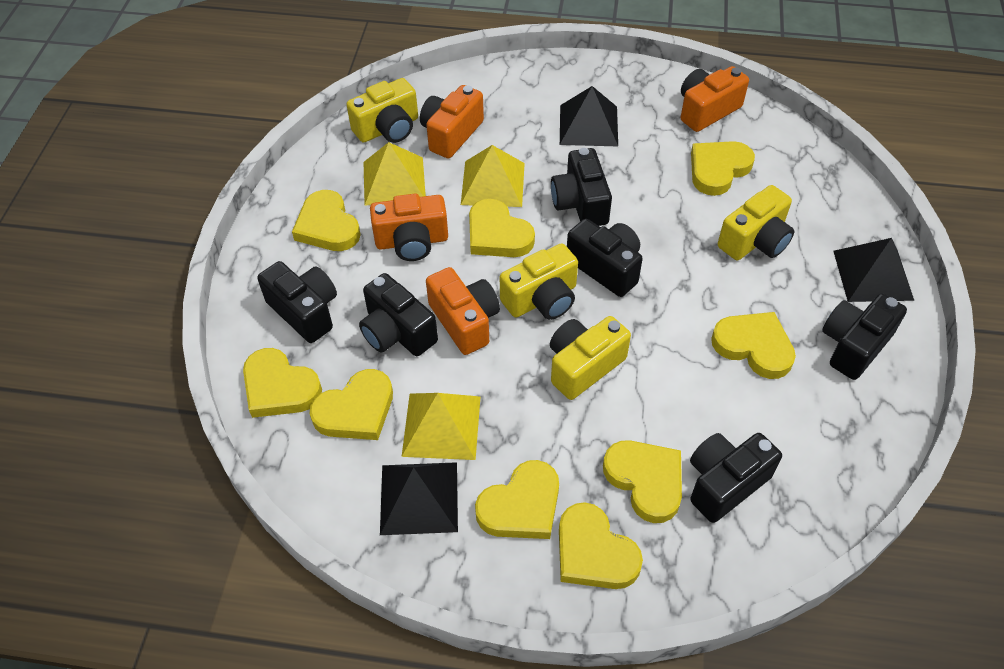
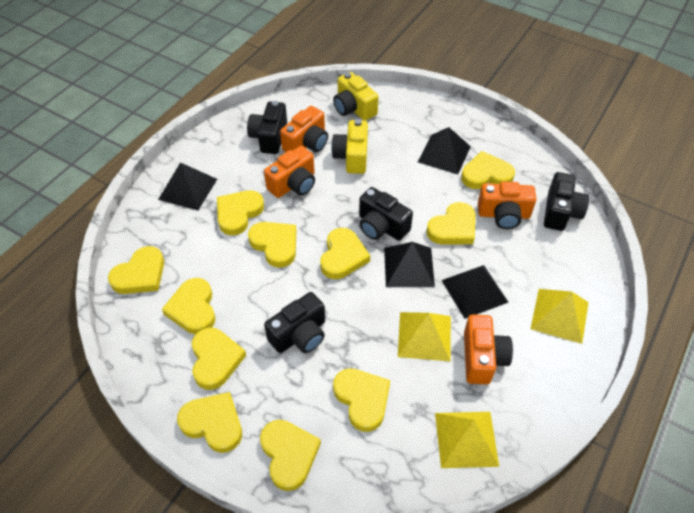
black camera: 6 -> 4
black pyramid: 3 -> 4
yellow camera: 4 -> 2
yellow heart: 9 -> 11

